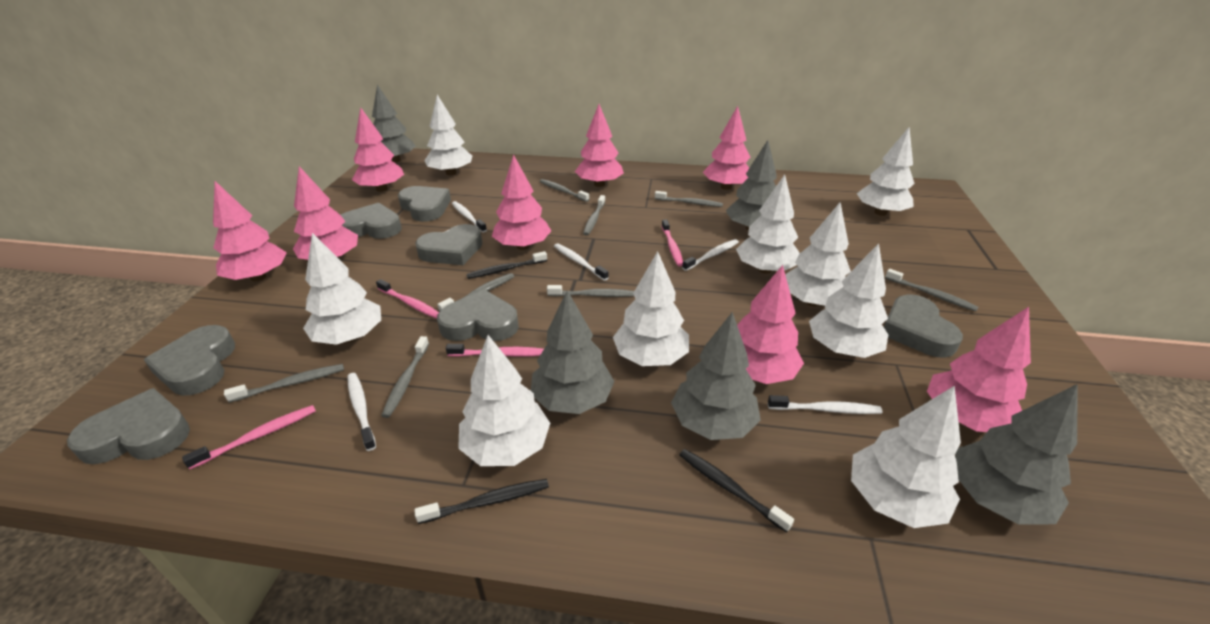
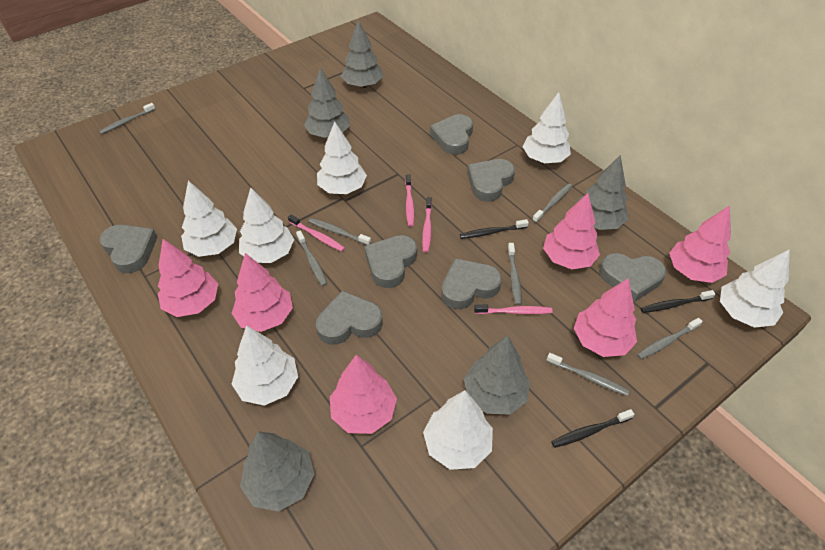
grey toothbrush: 8 -> 7
pink tree: 8 -> 6
white toothbrush: 5 -> 0
white tree: 9 -> 7

